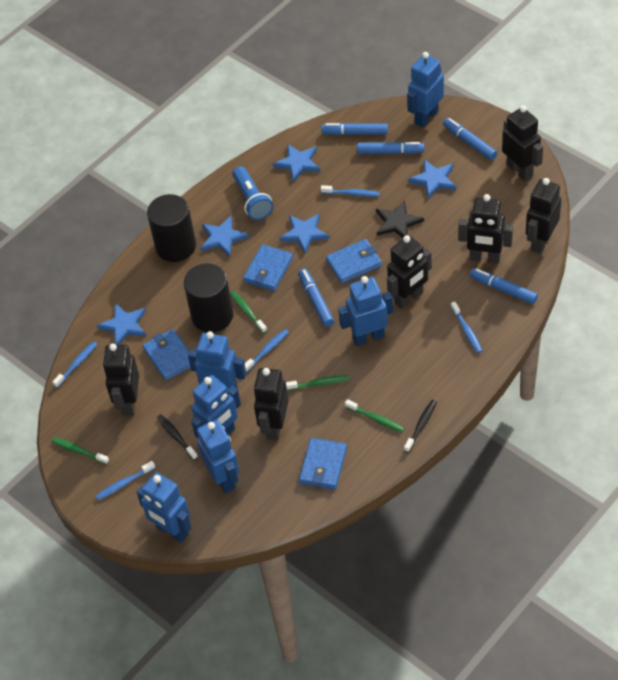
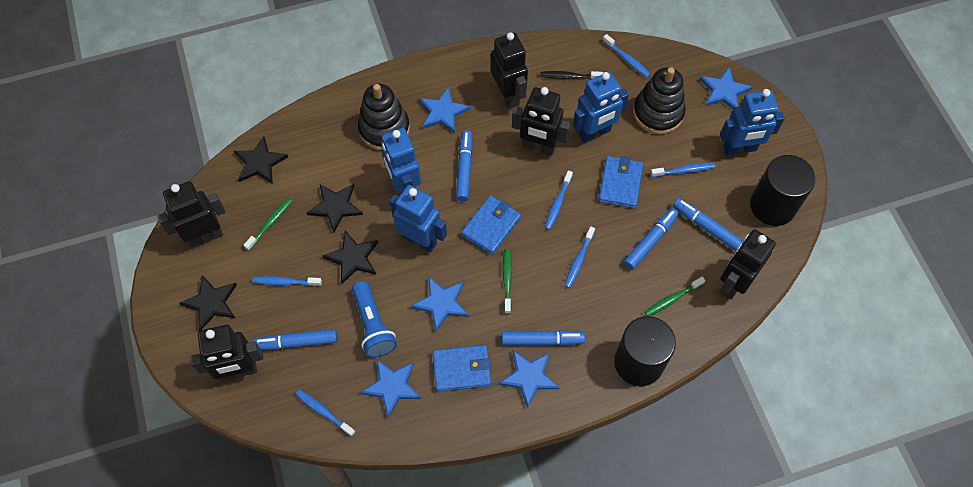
black robot: 6 -> 5
black stacking toy: 0 -> 2
black star: 1 -> 4
black toothbrush: 2 -> 1
blue robot: 6 -> 4
blue toothbrush: 5 -> 6
blue wallet: 4 -> 3
green toothbrush: 4 -> 3

